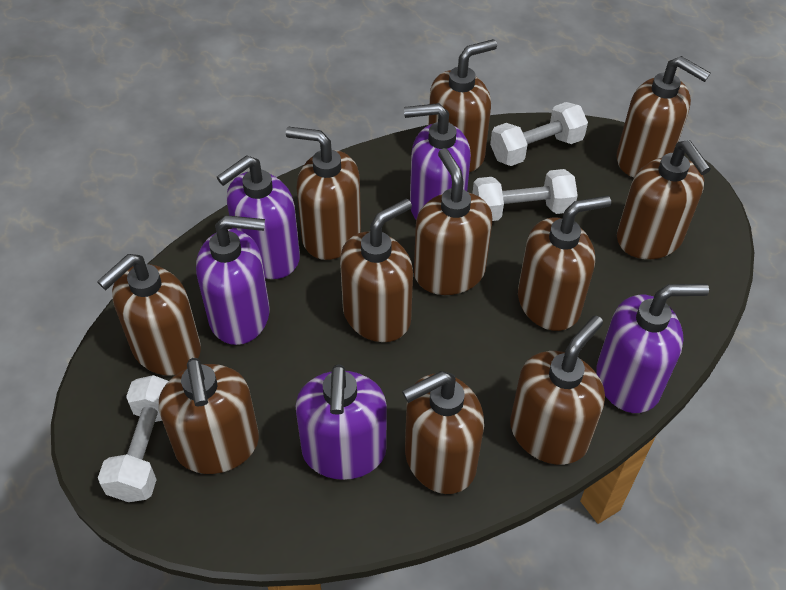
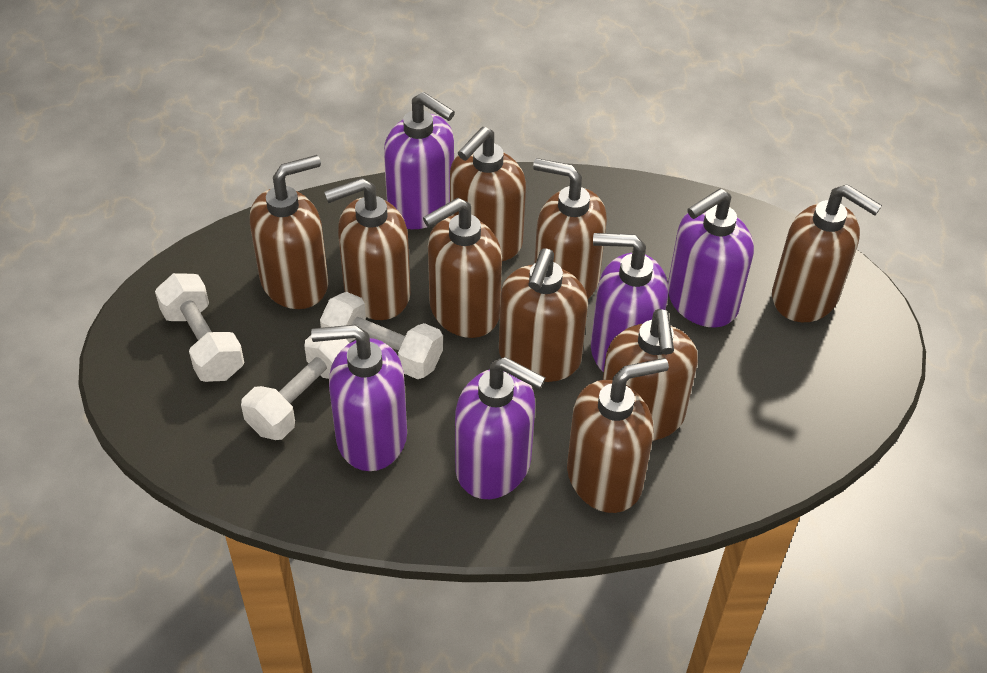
brown soap dispenser: 11 -> 9

